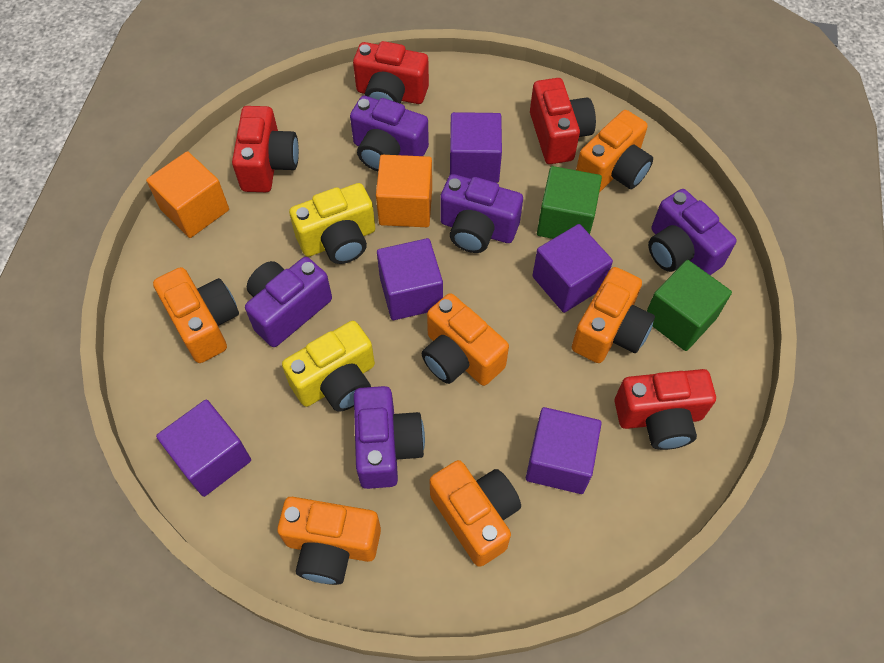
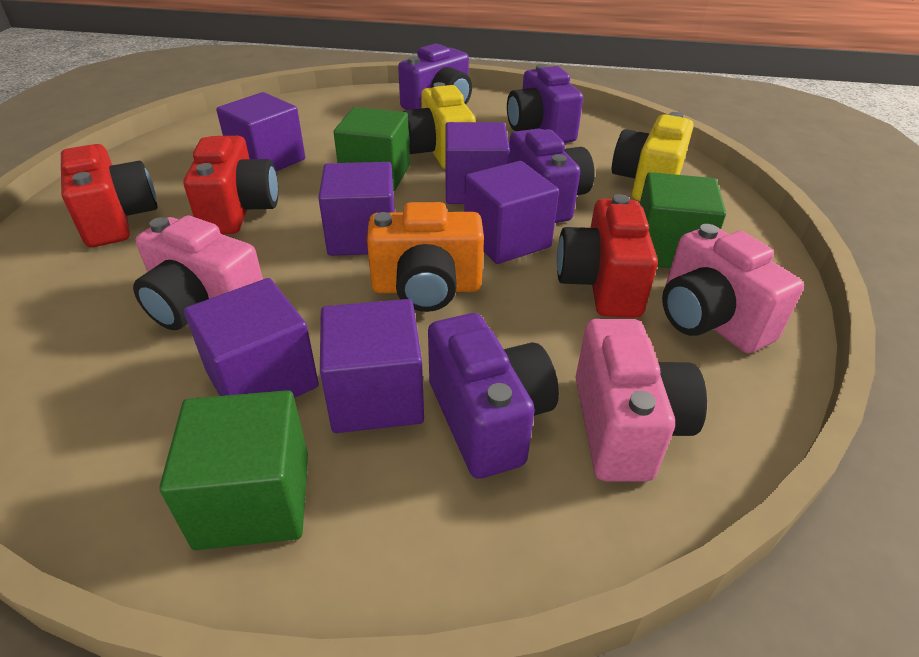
green cube: 2 -> 3
orange camera: 6 -> 1
orange cube: 2 -> 0
pink camera: 0 -> 3
purple camera: 5 -> 4
purple cube: 5 -> 6
red camera: 4 -> 3

